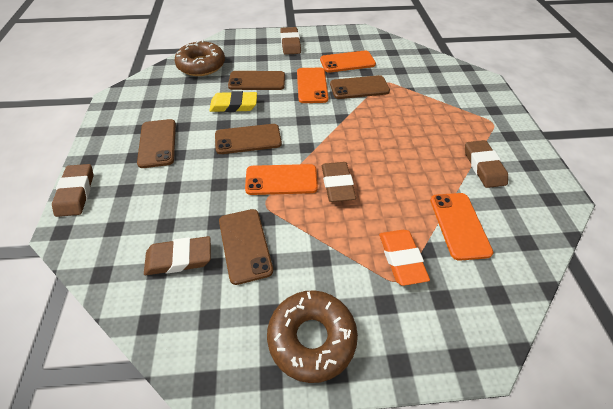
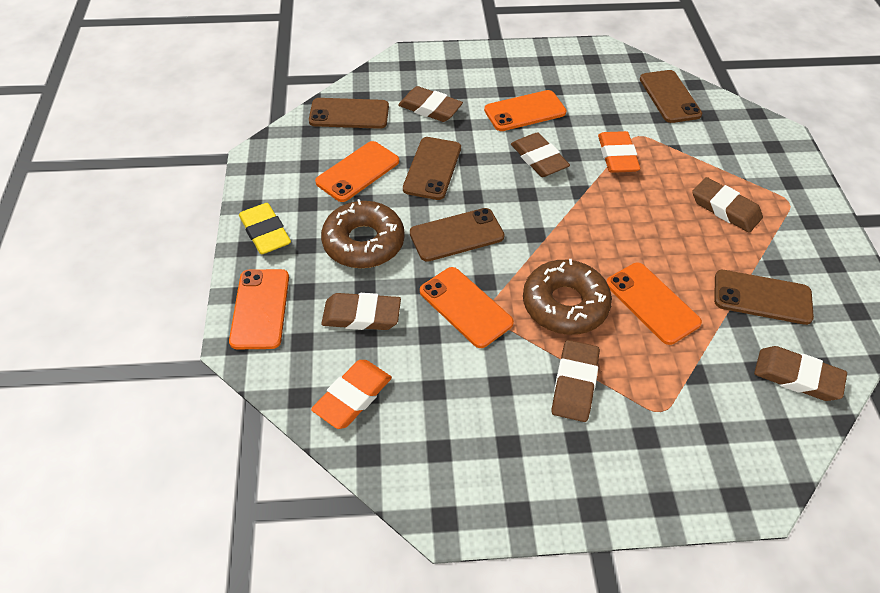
brown eraser: 5 -> 6
orange eraser: 1 -> 2
orange phone: 4 -> 5

